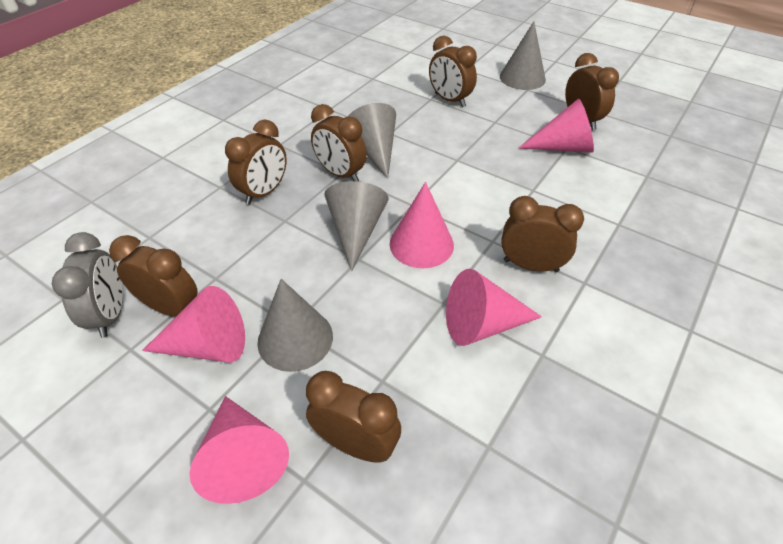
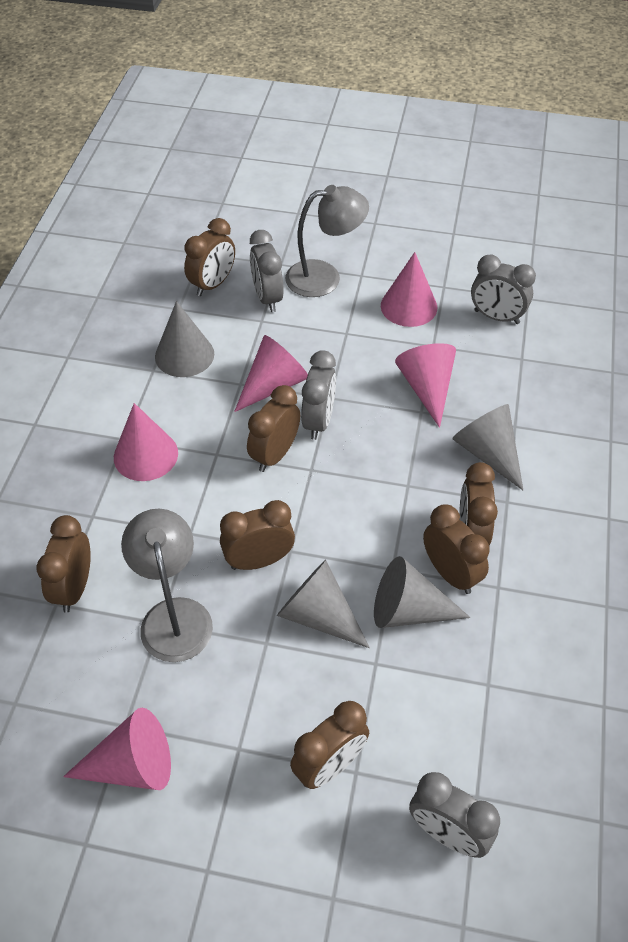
grey clock: 1 -> 4
grey lamp: 0 -> 2

